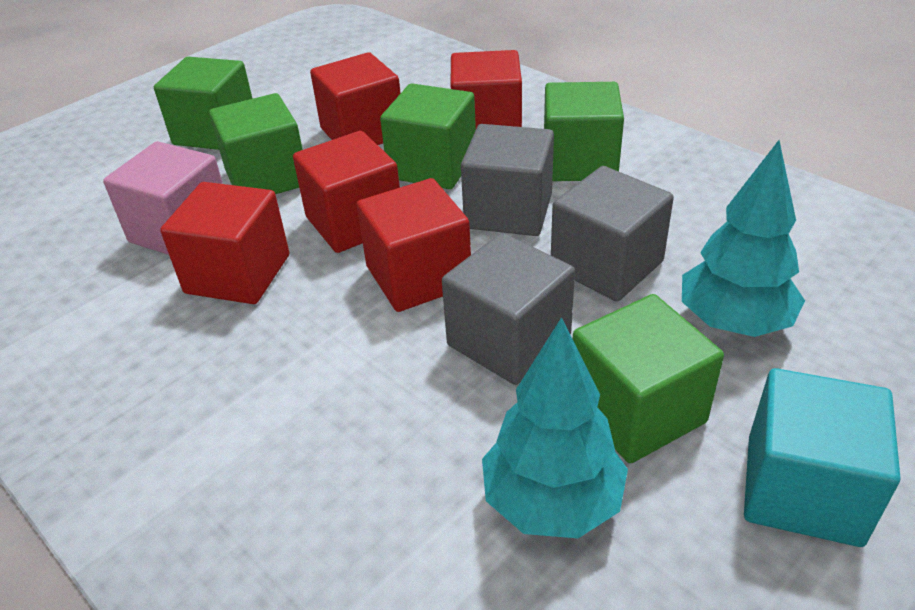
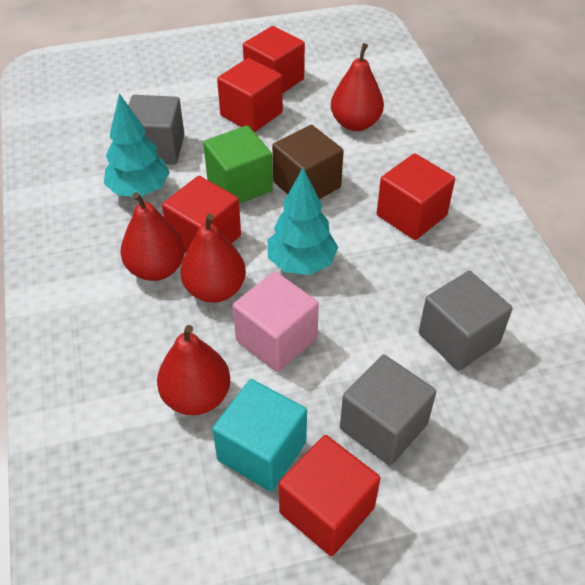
brown cube: 0 -> 1
green cube: 5 -> 1
red pear: 0 -> 4

